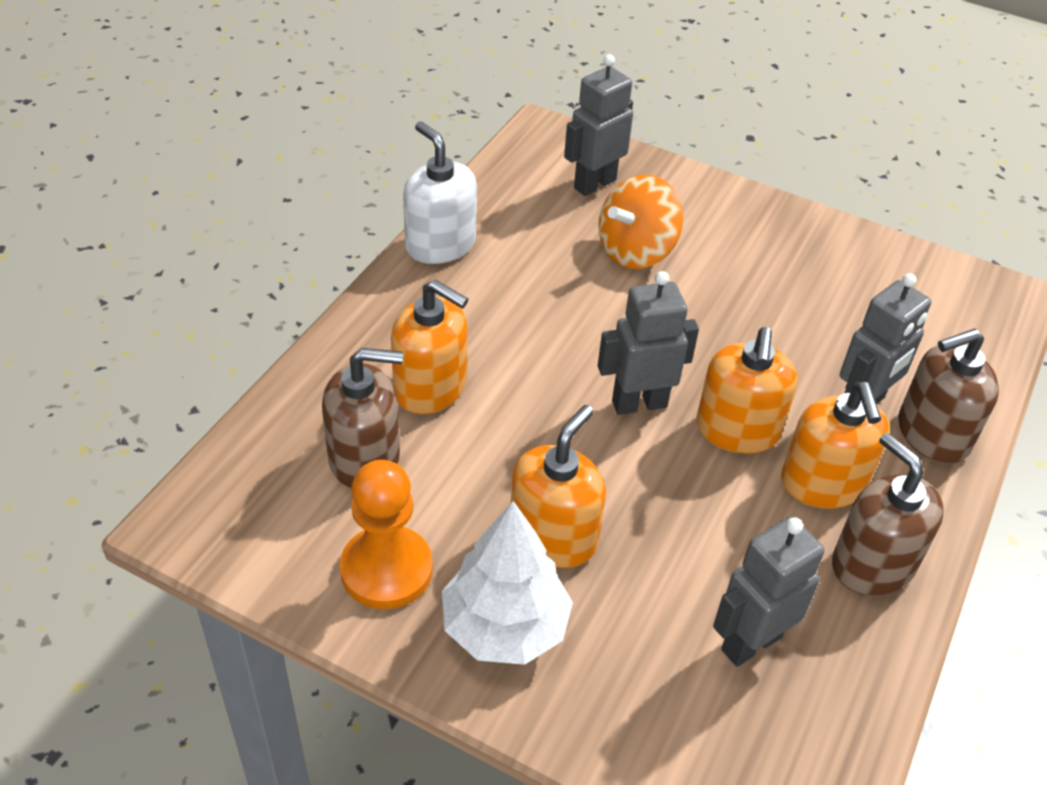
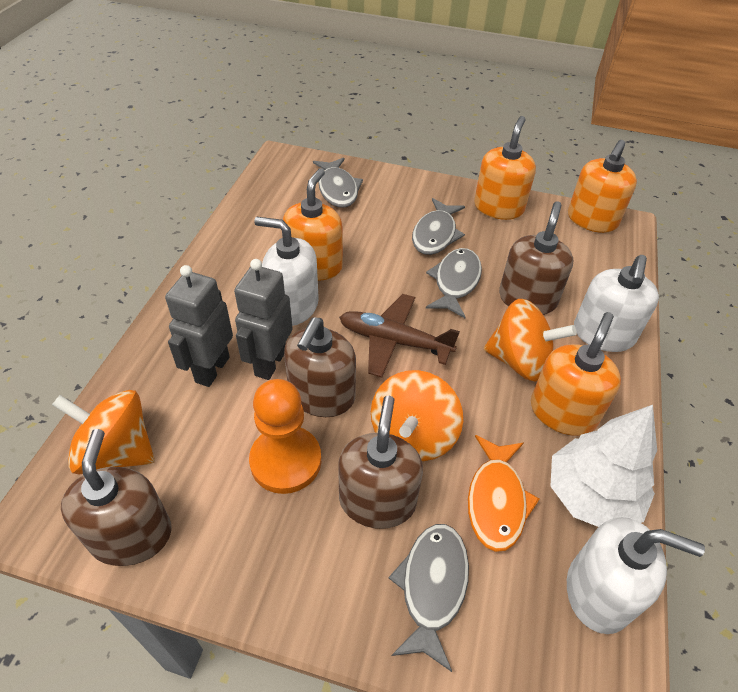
brown plane: 0 -> 1
brown soap dispenser: 3 -> 4
grey fish: 0 -> 4
grey robot: 4 -> 2
orange fish: 0 -> 1
orange spinning top: 1 -> 3
white soap dispenser: 1 -> 3

